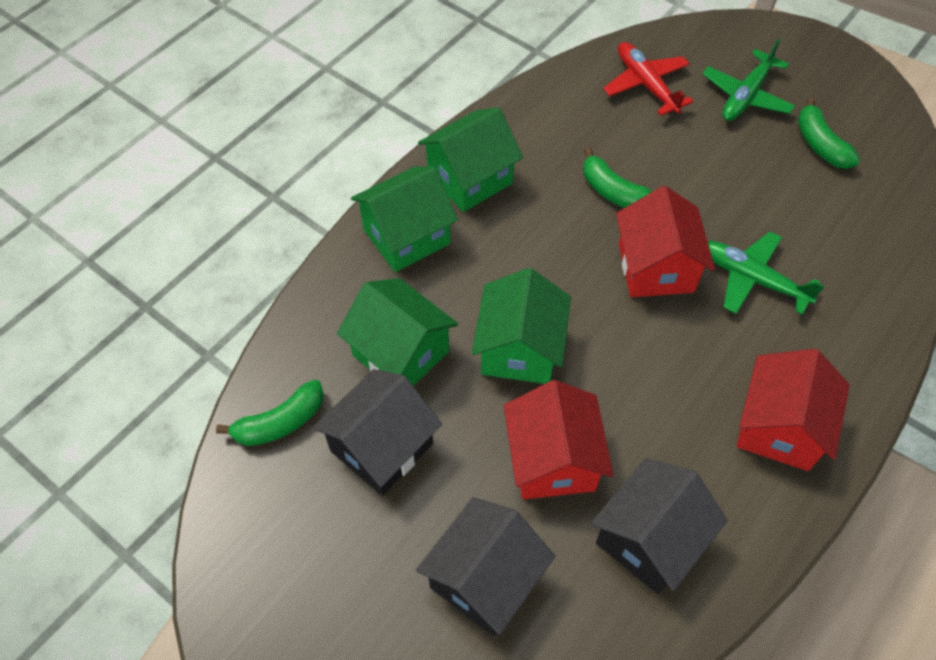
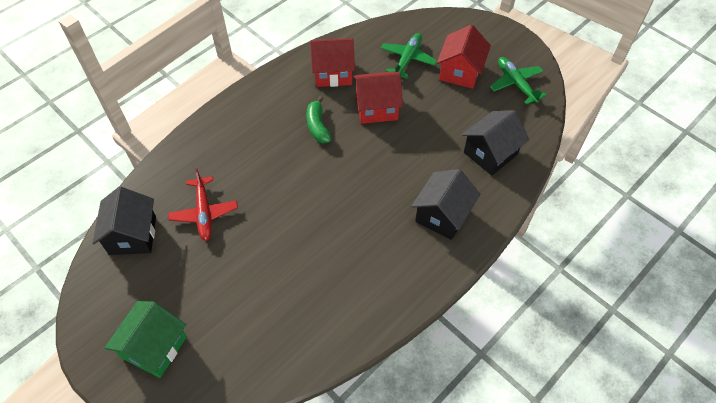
green banana: 3 -> 1
green house: 4 -> 1

